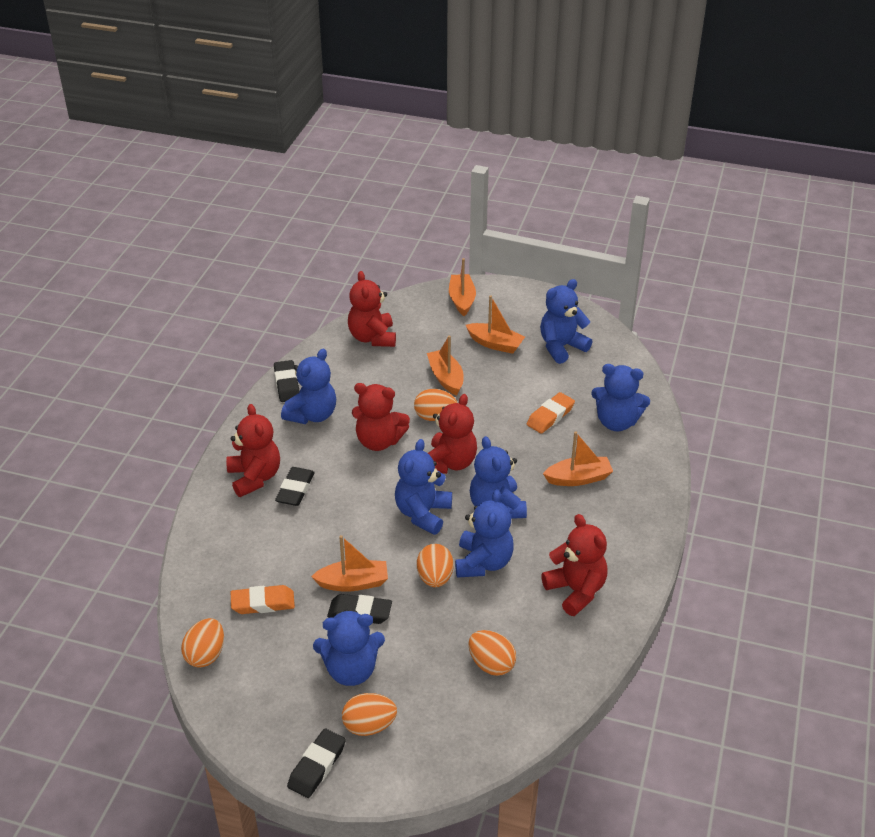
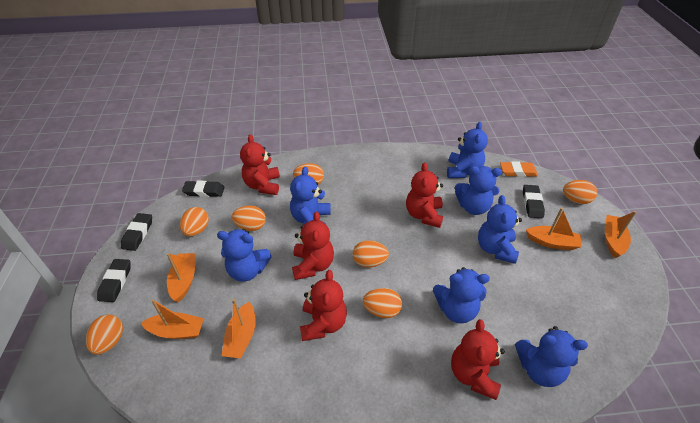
orange egg: 5 -> 7
orange eraser: 2 -> 1

